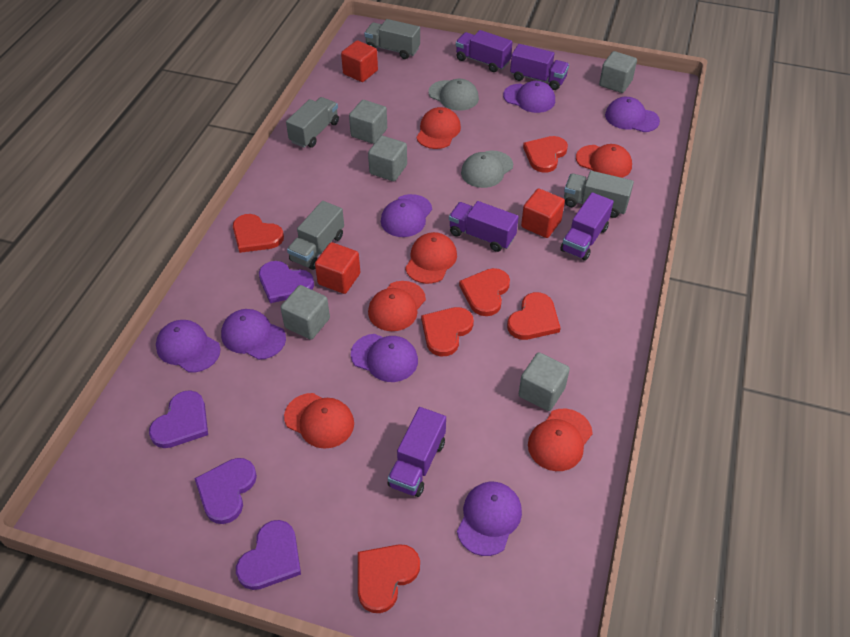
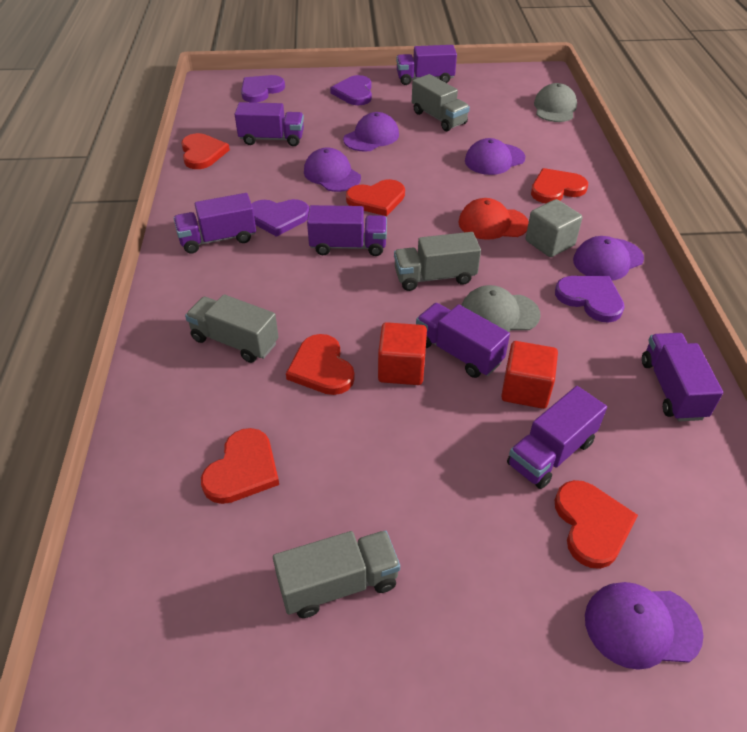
grey cube: 5 -> 1
purple cap: 7 -> 5
purple truck: 5 -> 7
red cap: 6 -> 1
red cube: 3 -> 2

